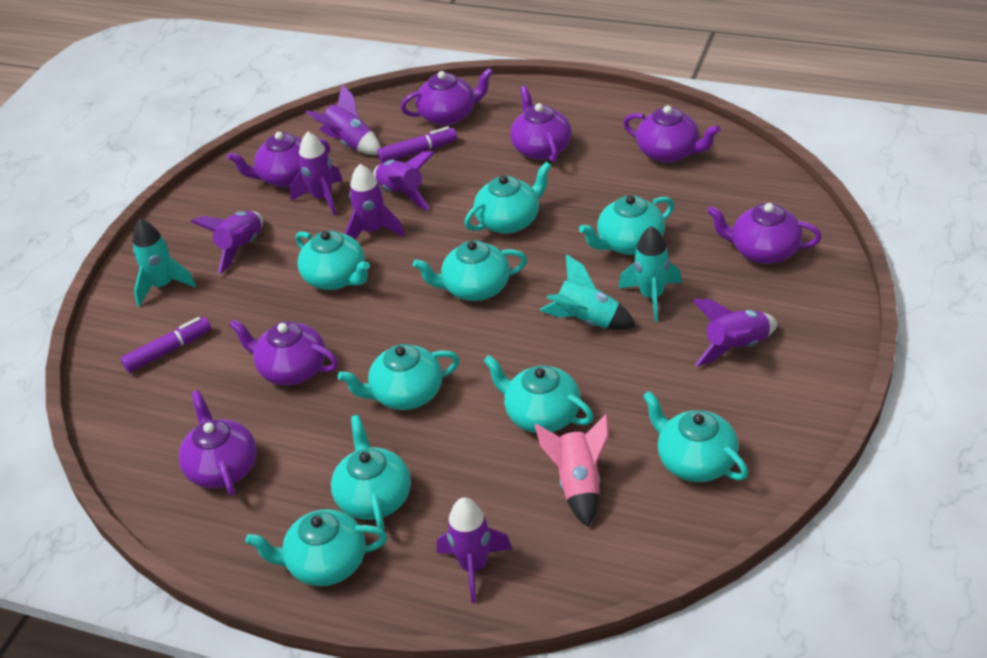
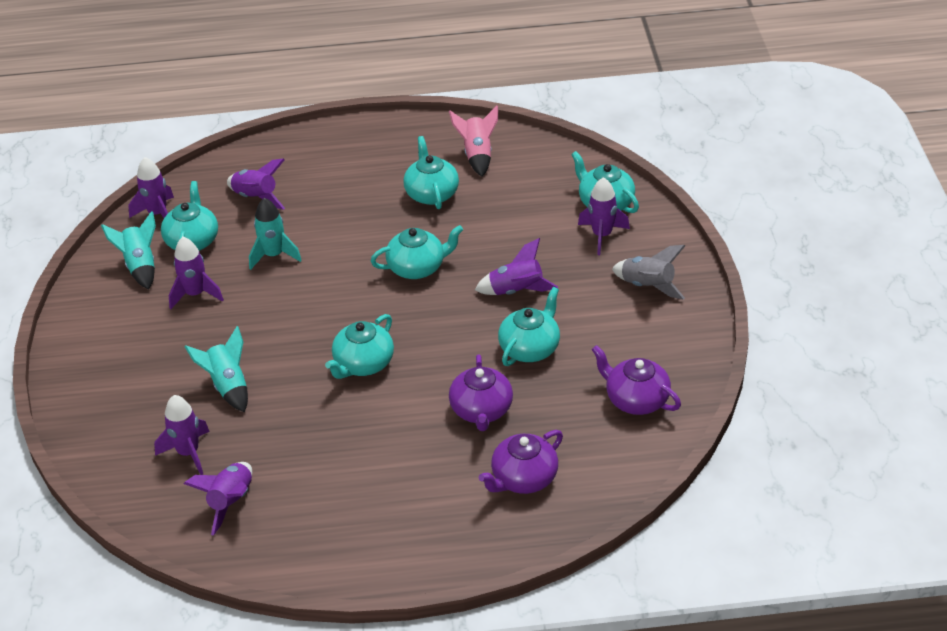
grey rocket: 0 -> 1
purple marker: 2 -> 0
purple teapot: 7 -> 3
turquoise teapot: 9 -> 6

